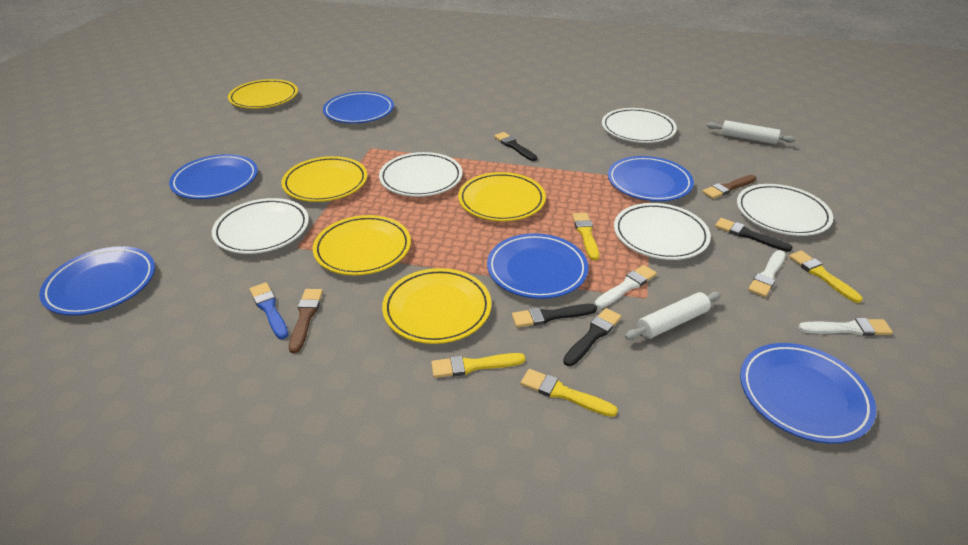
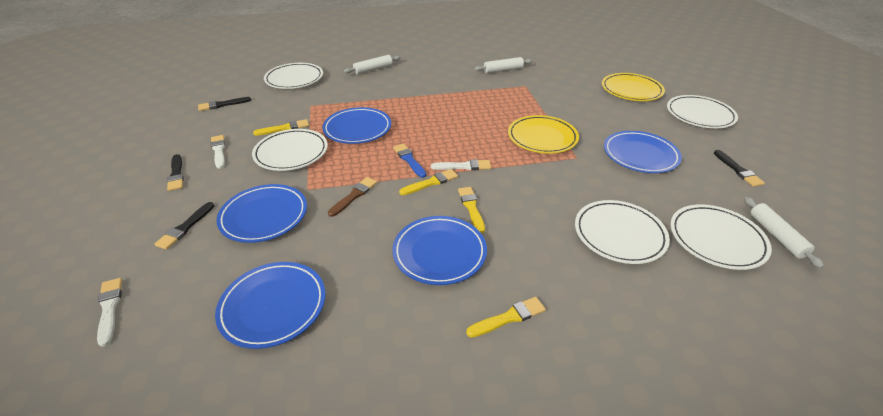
blue plate: 6 -> 5
brown brush: 2 -> 1
white rolling pin: 2 -> 3
yellow plate: 5 -> 2

